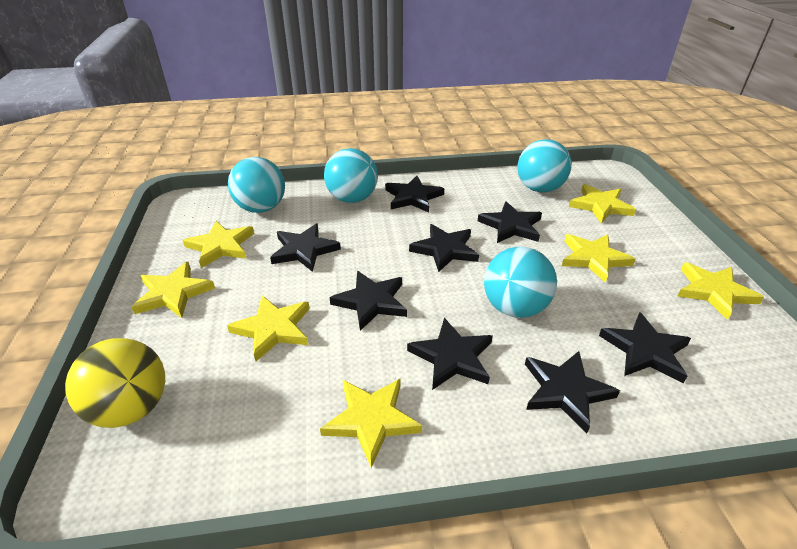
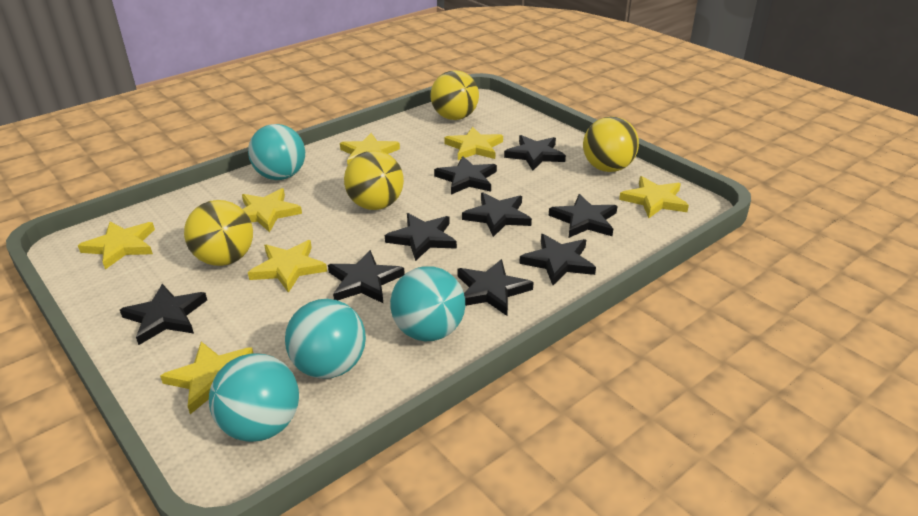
black star: 8 -> 9
yellow ball: 1 -> 4

